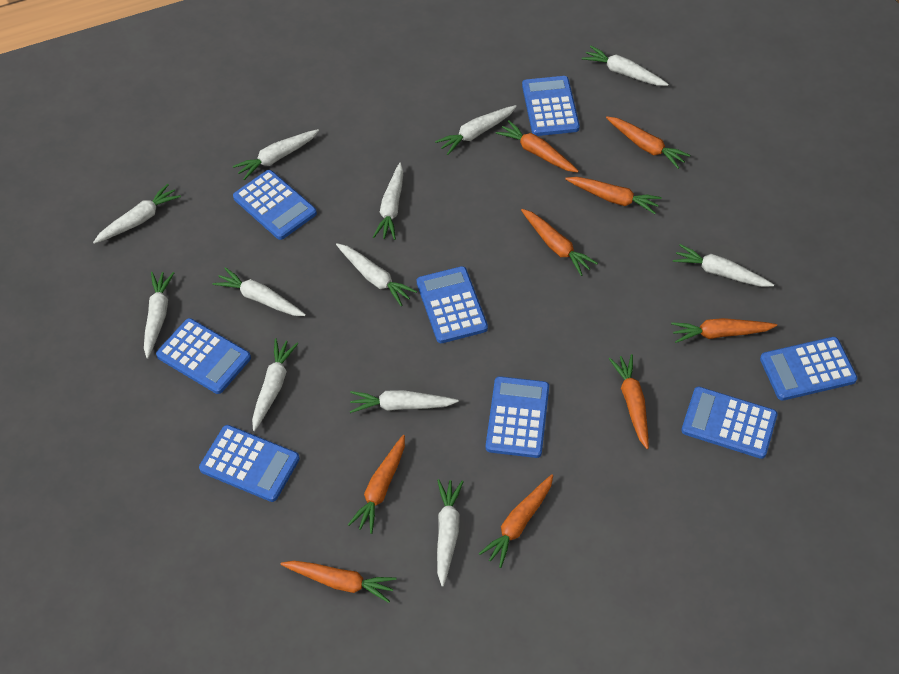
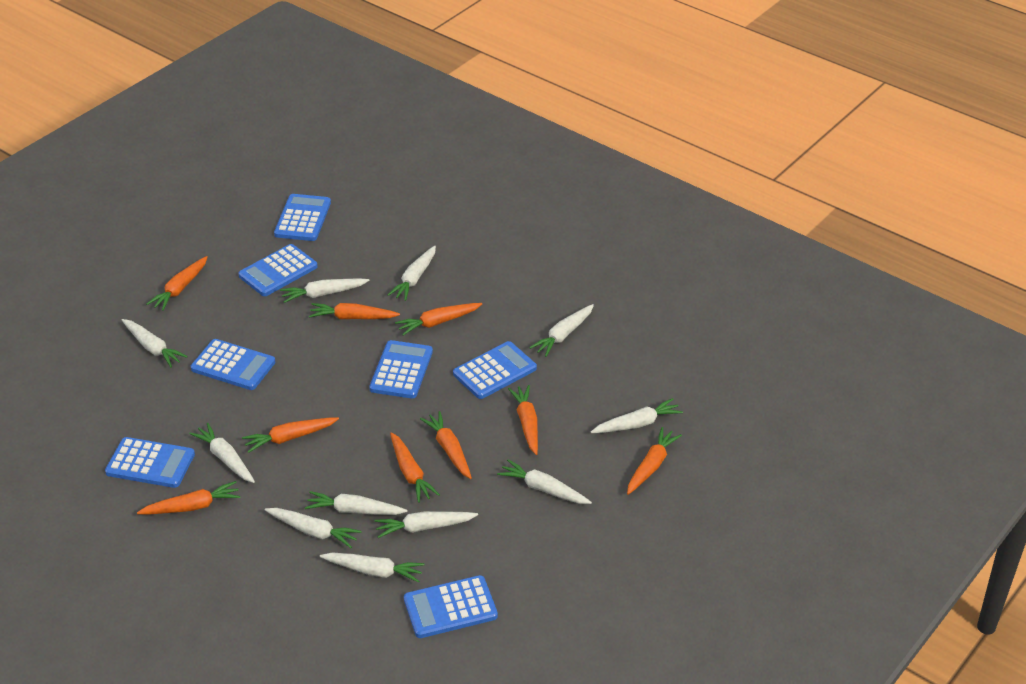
blue calculator: 8 -> 7
white carrot: 12 -> 11

